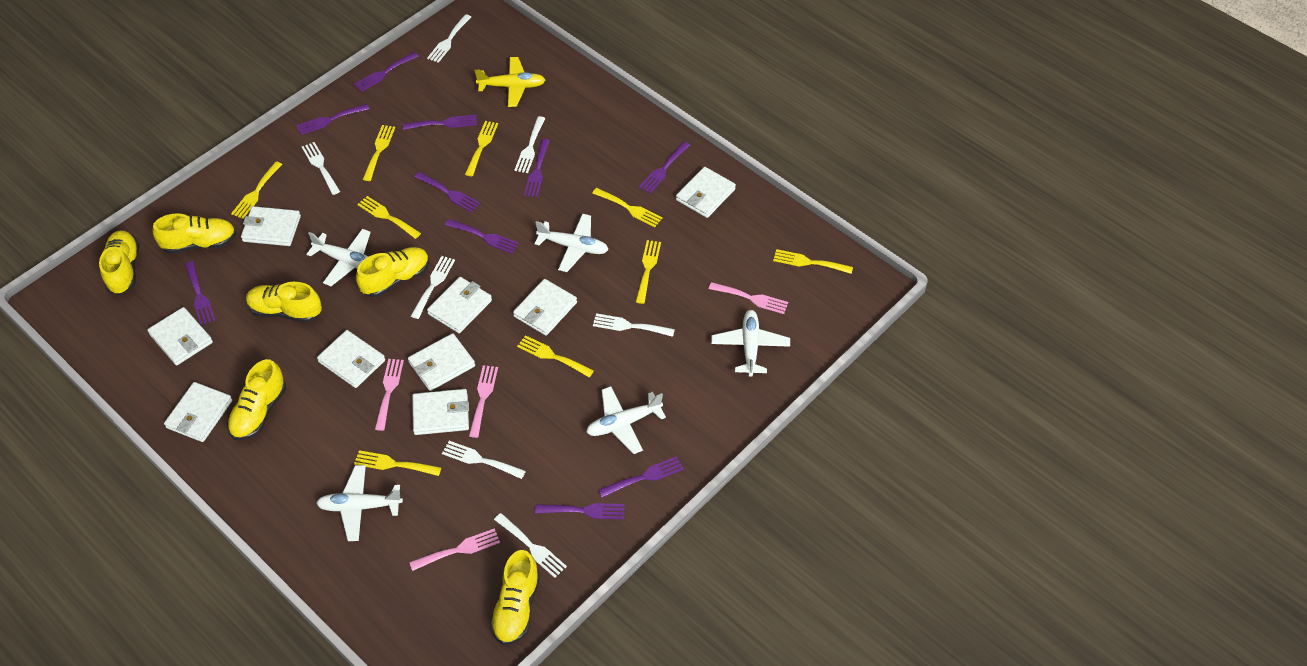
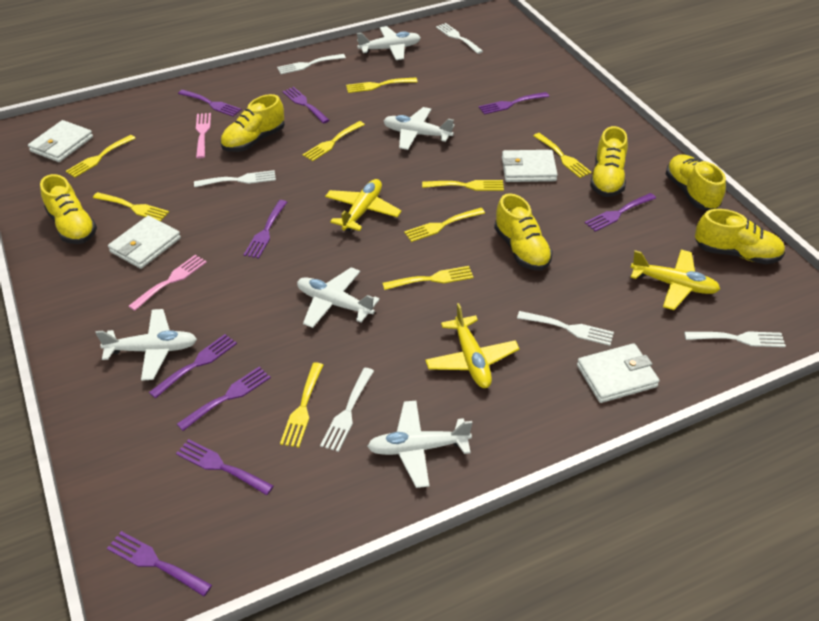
pink fork: 4 -> 2
purple fork: 10 -> 9
white fork: 7 -> 6
white wallet: 9 -> 4
yellow plane: 1 -> 3

